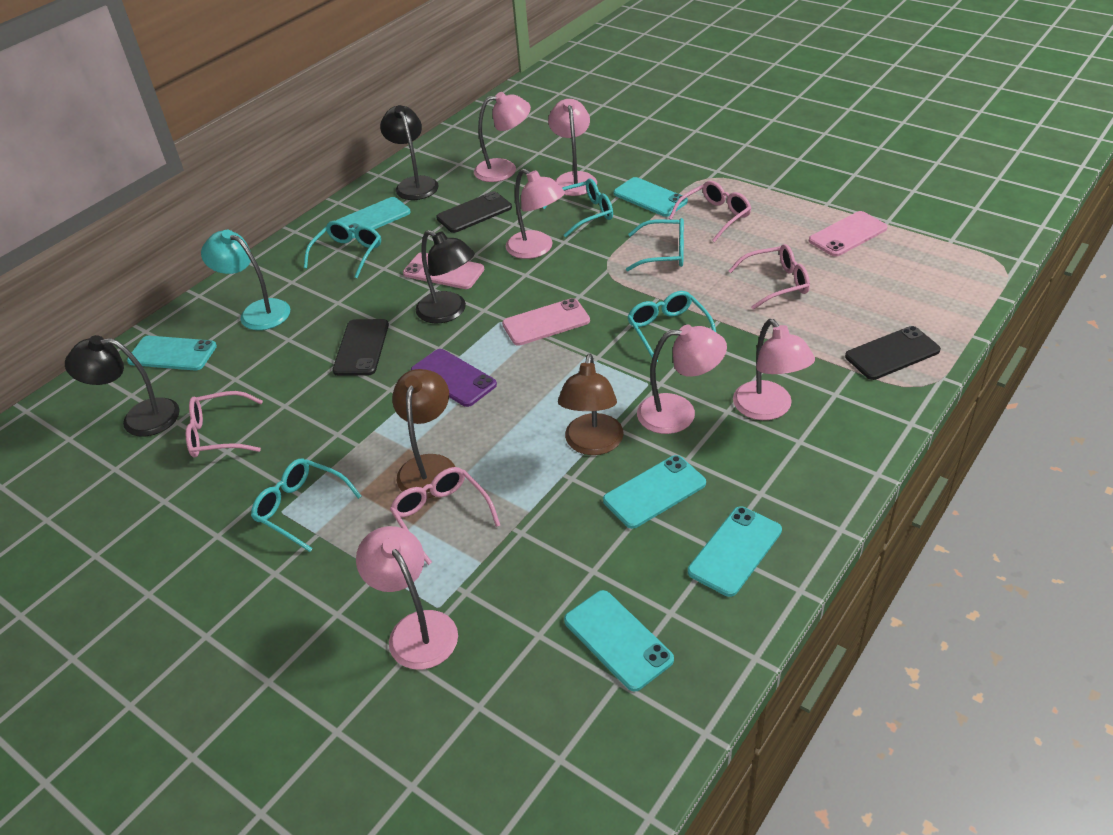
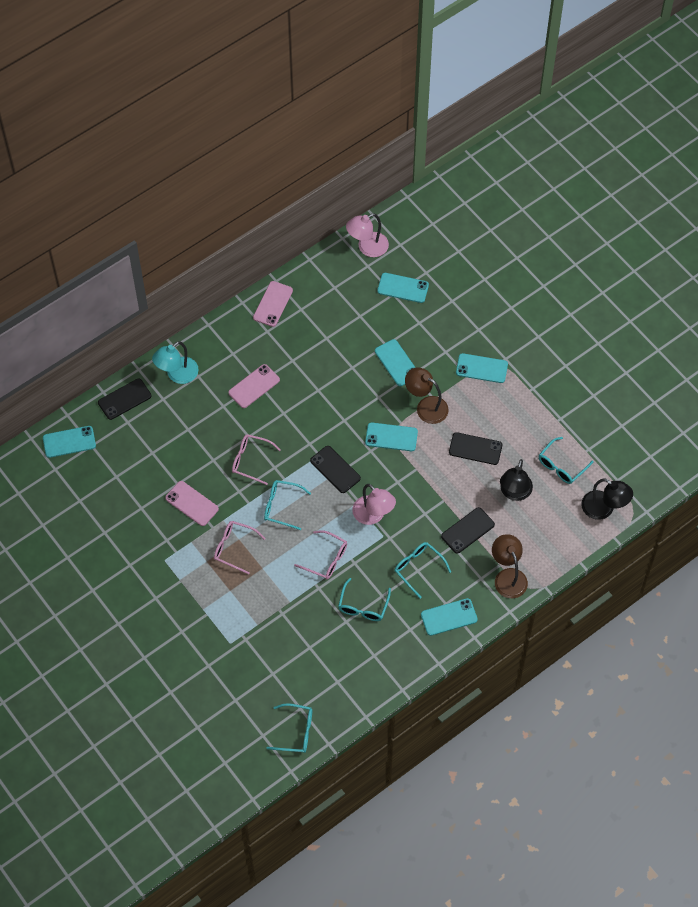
black lamp: 3 -> 2
black phone: 3 -> 4
pink glasses: 4 -> 3
pink lamp: 6 -> 2
purple phone: 1 -> 0

